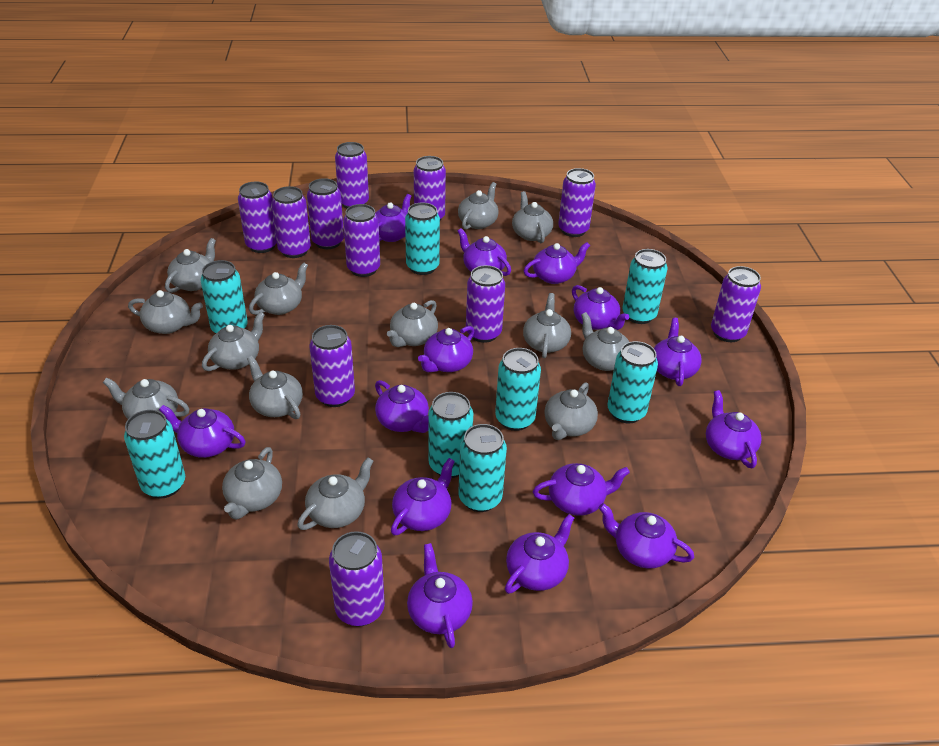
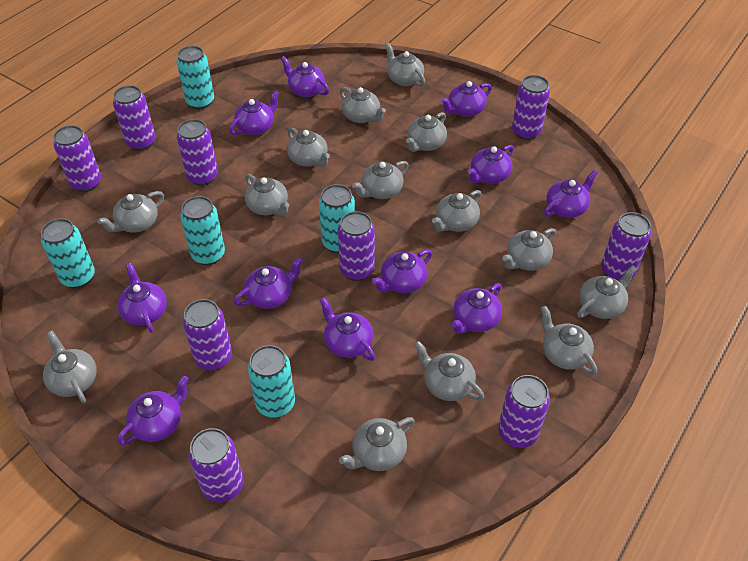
purple can: 11 -> 9
purple teapot: 14 -> 11
turquoise can: 8 -> 5

